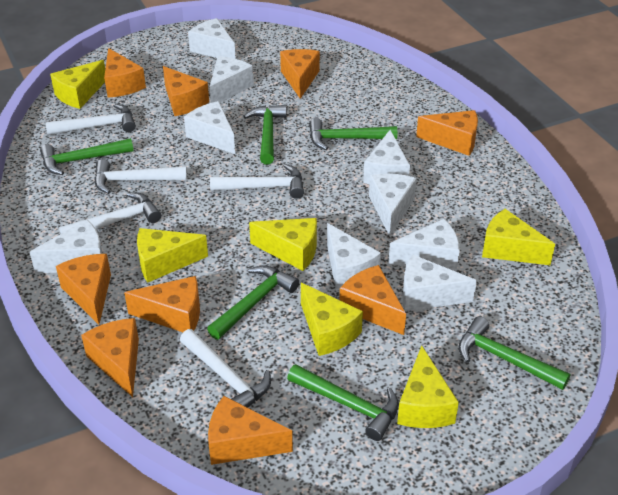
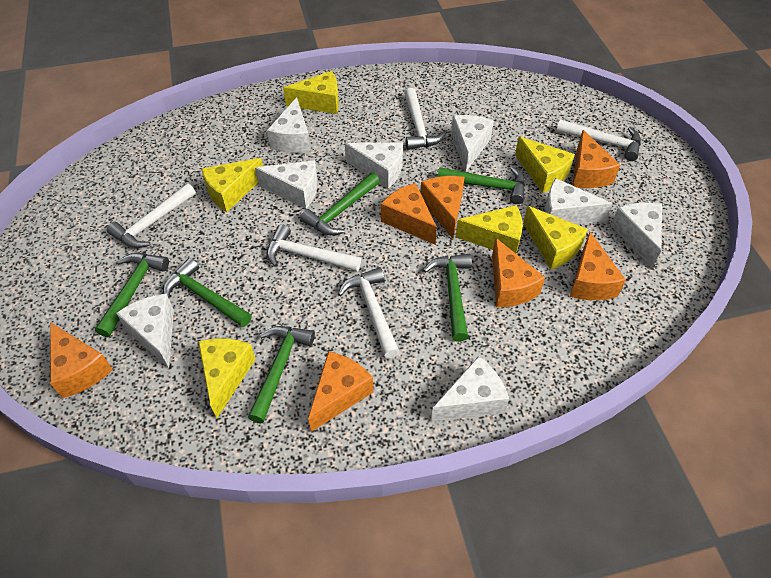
orange cheese: 9 -> 7
white cheese: 9 -> 8

